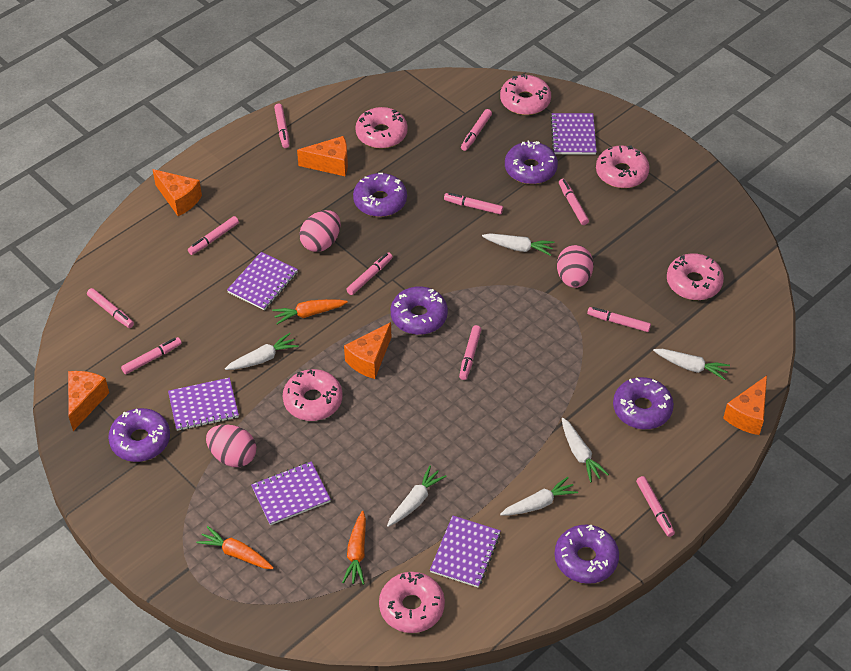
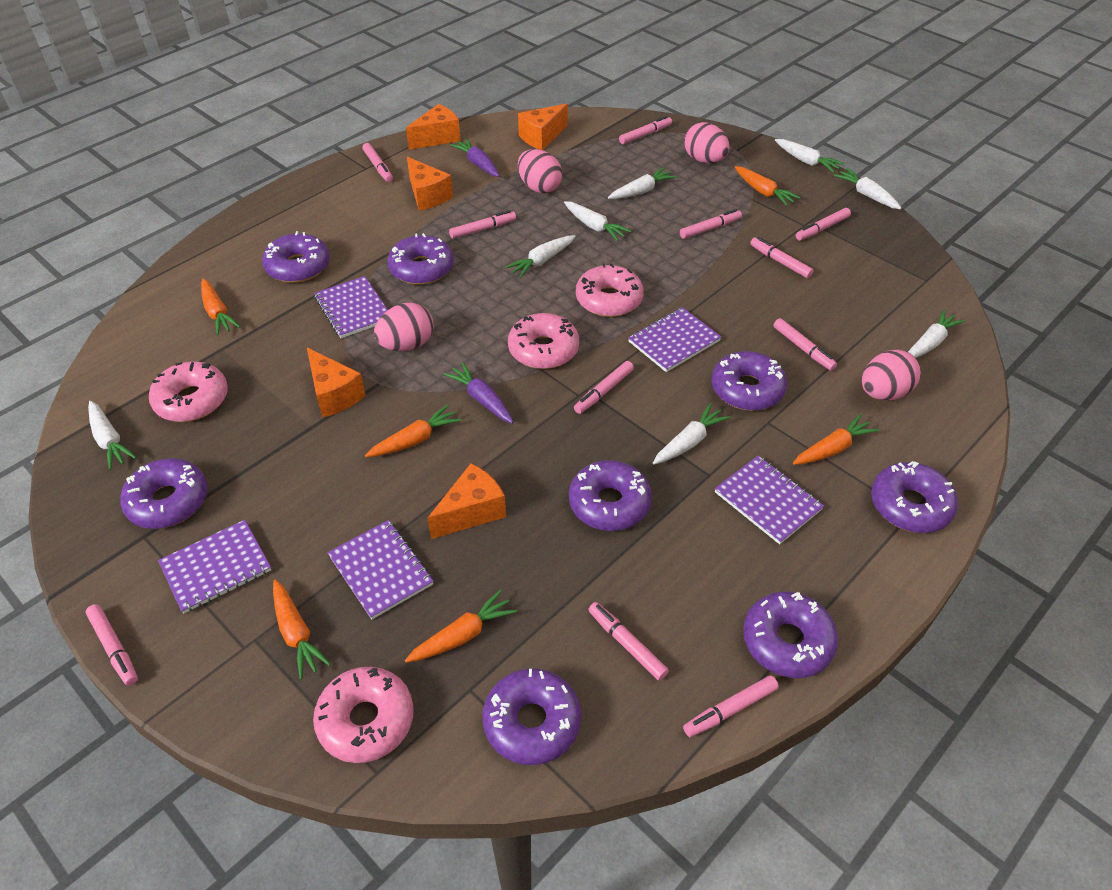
orange carrot: 3 -> 6
pink donut: 6 -> 4
pink egg: 3 -> 4
purple carrot: 0 -> 2
purple donut: 6 -> 8
white carrot: 6 -> 8

